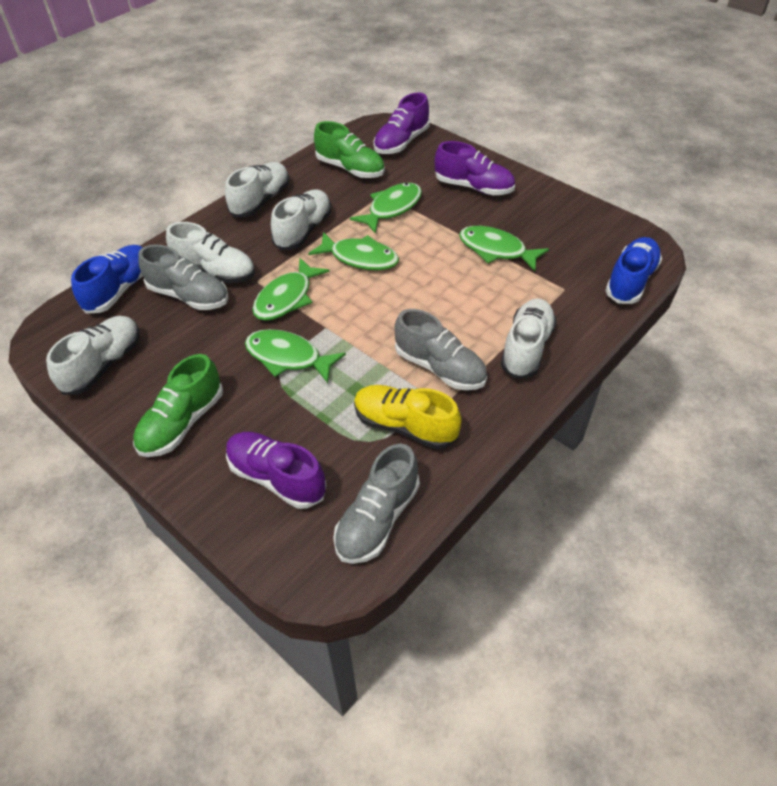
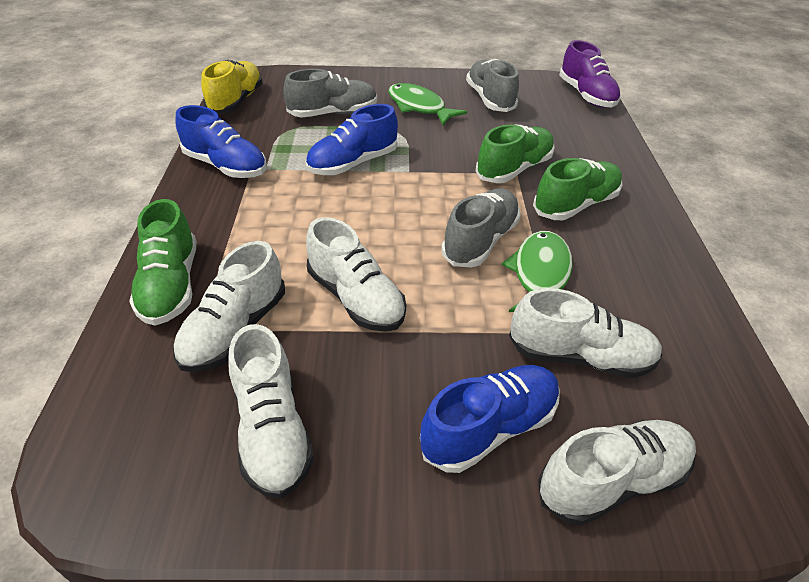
blue shoe: 2 -> 3
green fish: 5 -> 2
green shoe: 2 -> 3
purple shoe: 3 -> 1

